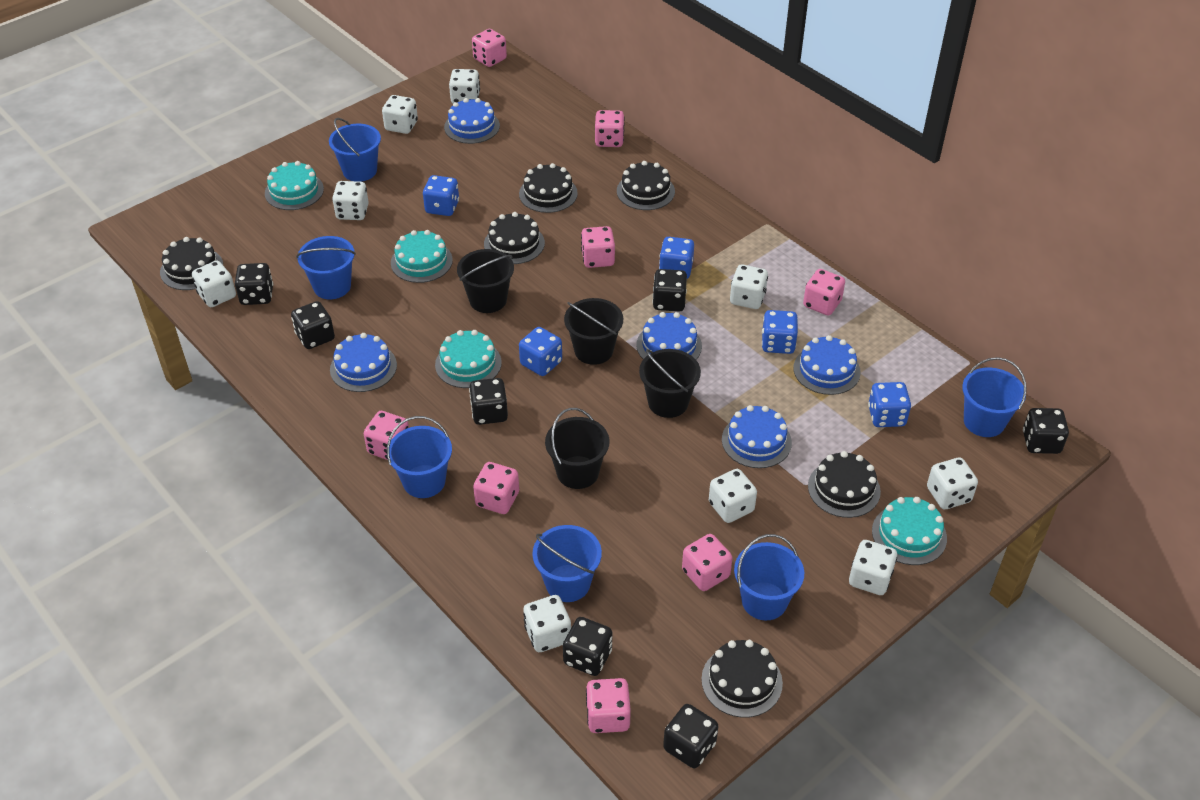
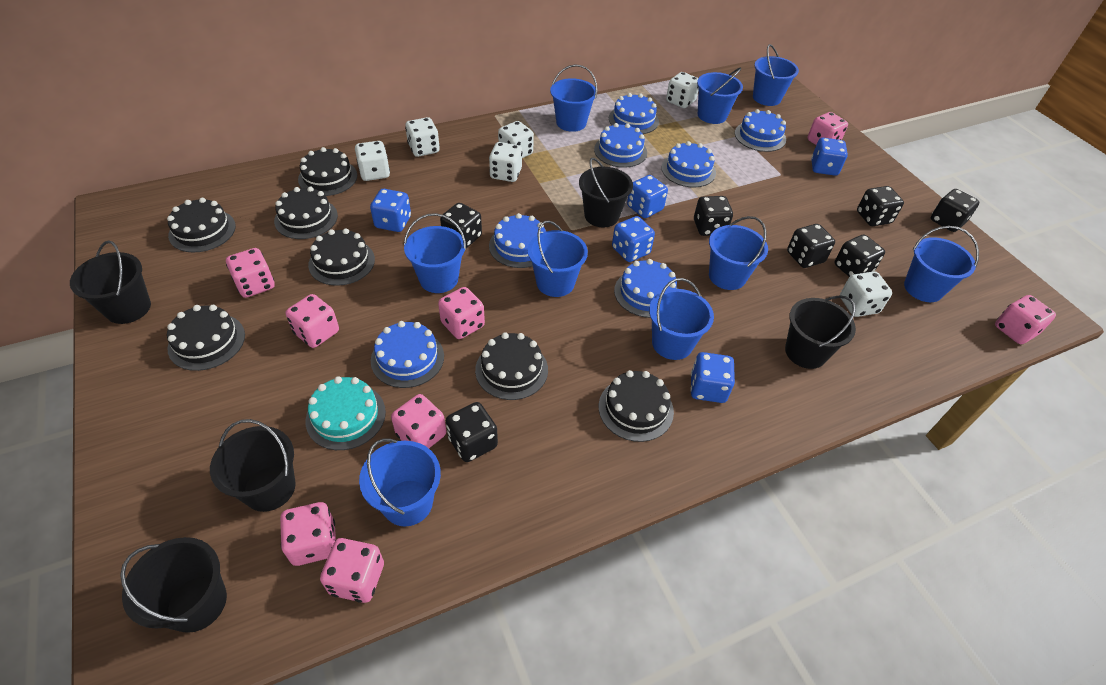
black bucket: 4 -> 5
black cake: 6 -> 7
blue bucket: 6 -> 9
blue cake: 5 -> 7
turquoise cake: 4 -> 1
white dice: 9 -> 6

